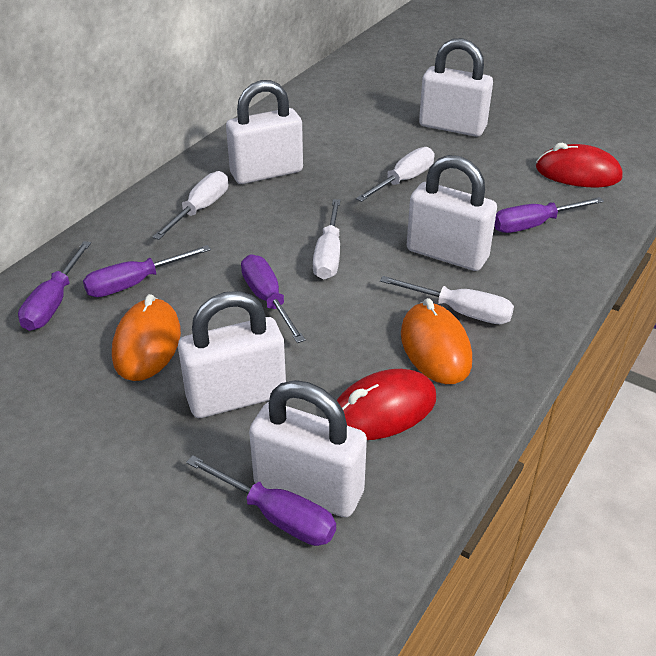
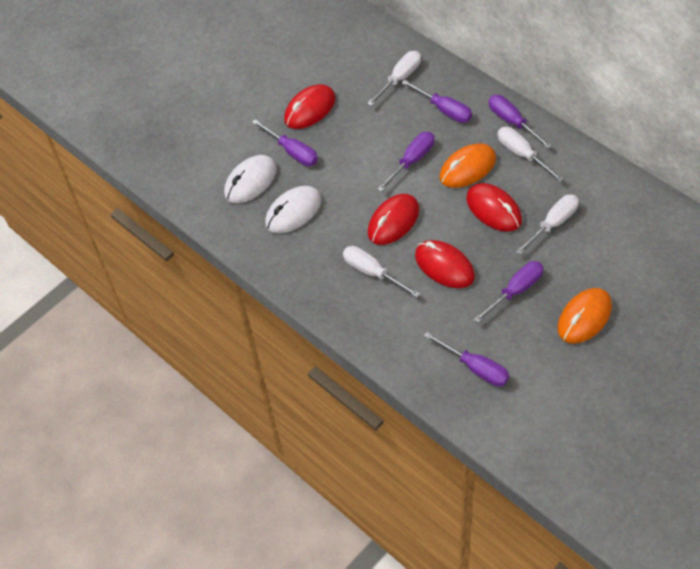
purple screwdriver: 5 -> 6
red mouse: 2 -> 4
white mouse: 0 -> 2
white padlock: 5 -> 0

